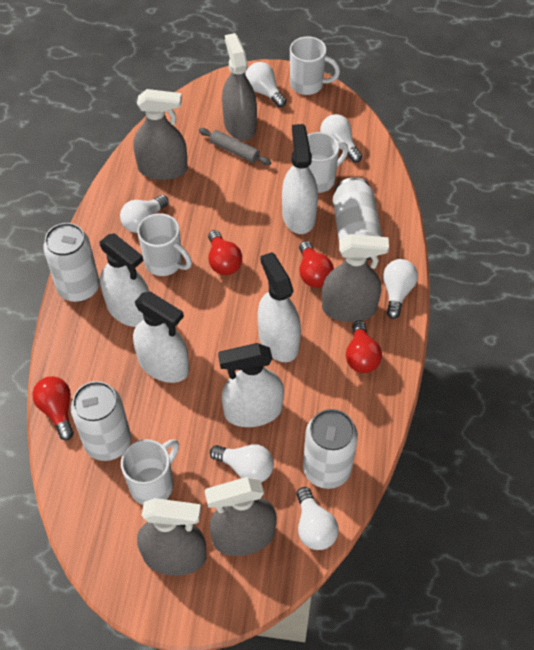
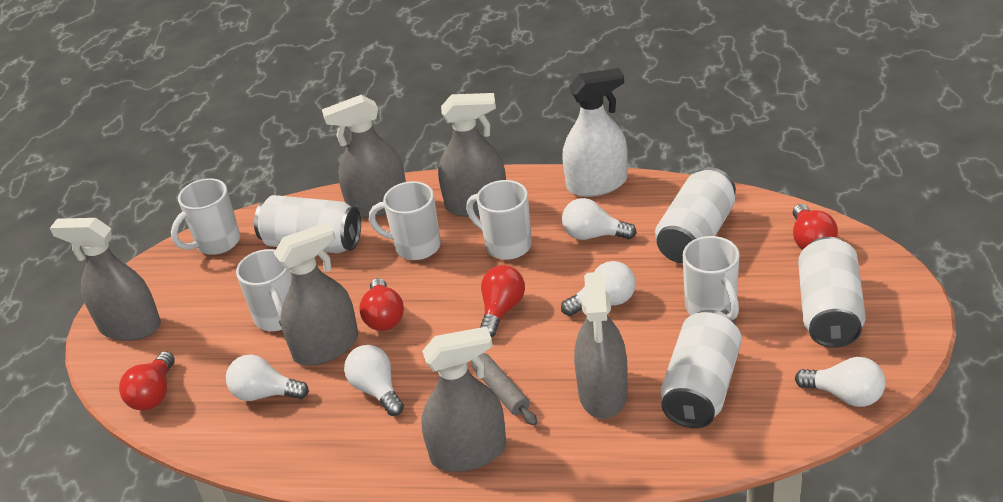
grey spray bottle: 5 -> 6
white light bulb: 6 -> 5
white mug: 4 -> 5
white spray bottle: 5 -> 1

